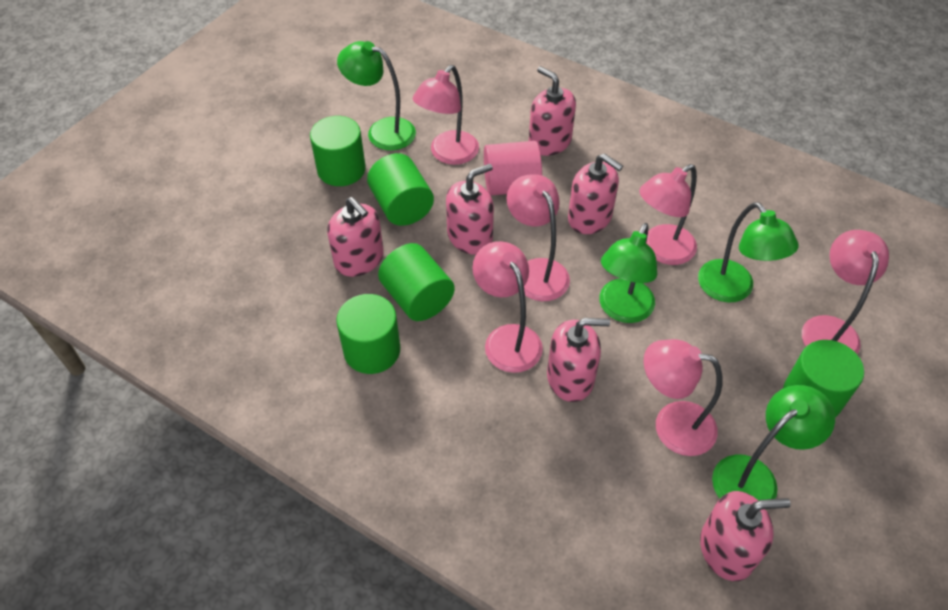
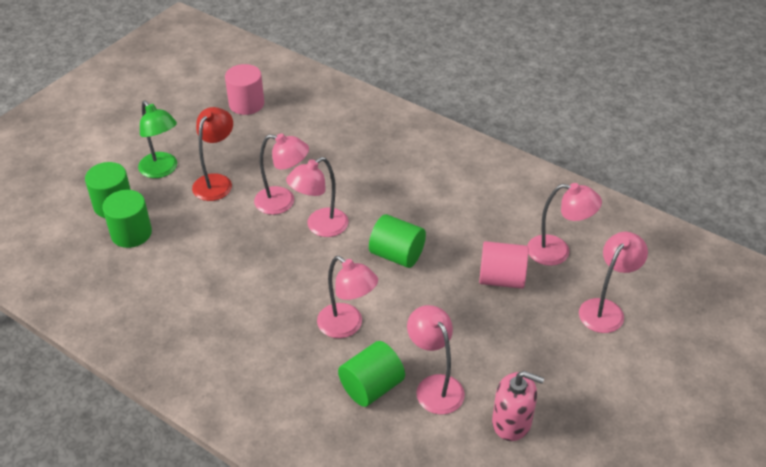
green cylinder: 5 -> 4
green lamp: 4 -> 1
pink cylinder: 1 -> 2
pink soap dispenser: 6 -> 1
red lamp: 0 -> 1

